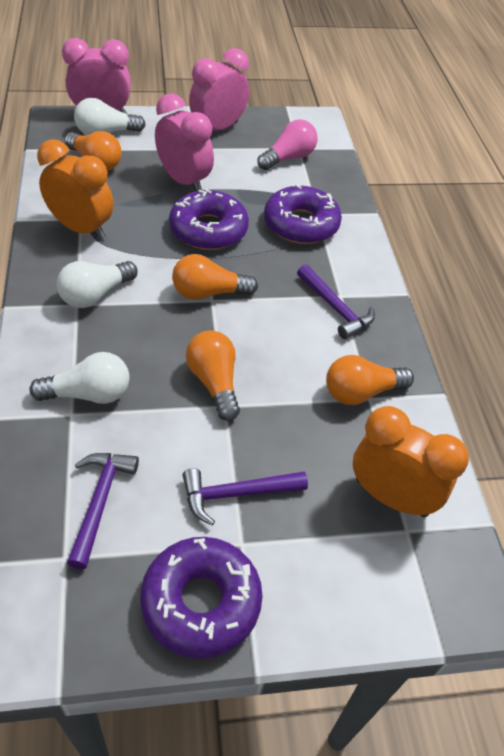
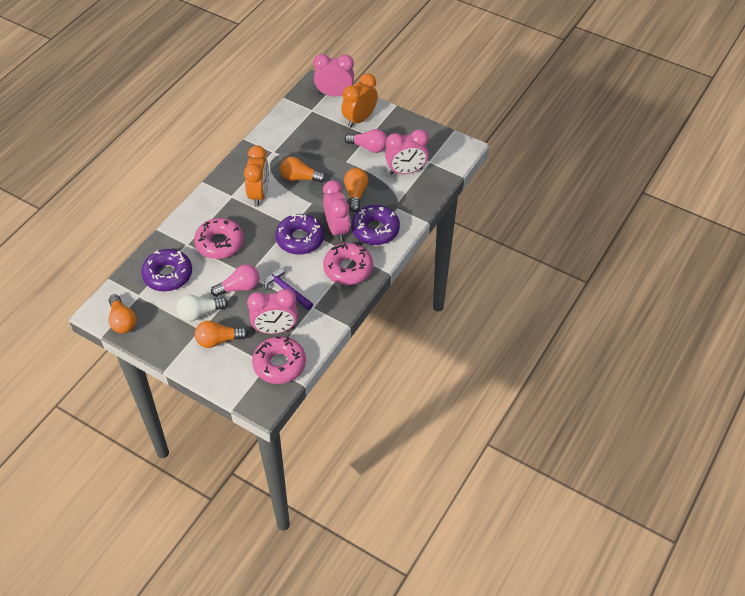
pink clock: 3 -> 4
pink donut: 0 -> 3
pink light bulb: 1 -> 2
purple hammer: 3 -> 1
white light bulb: 3 -> 1

